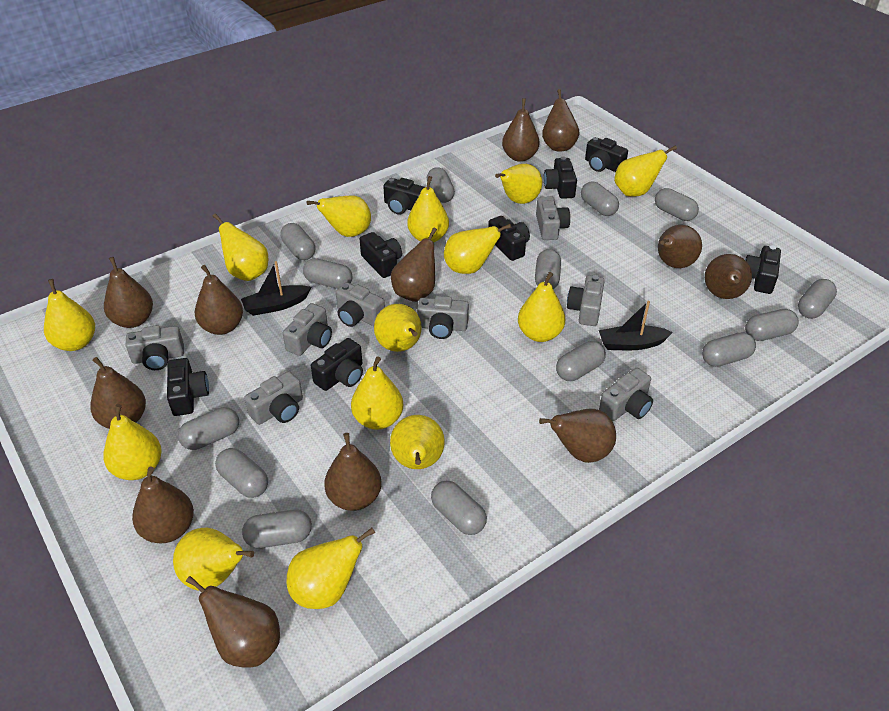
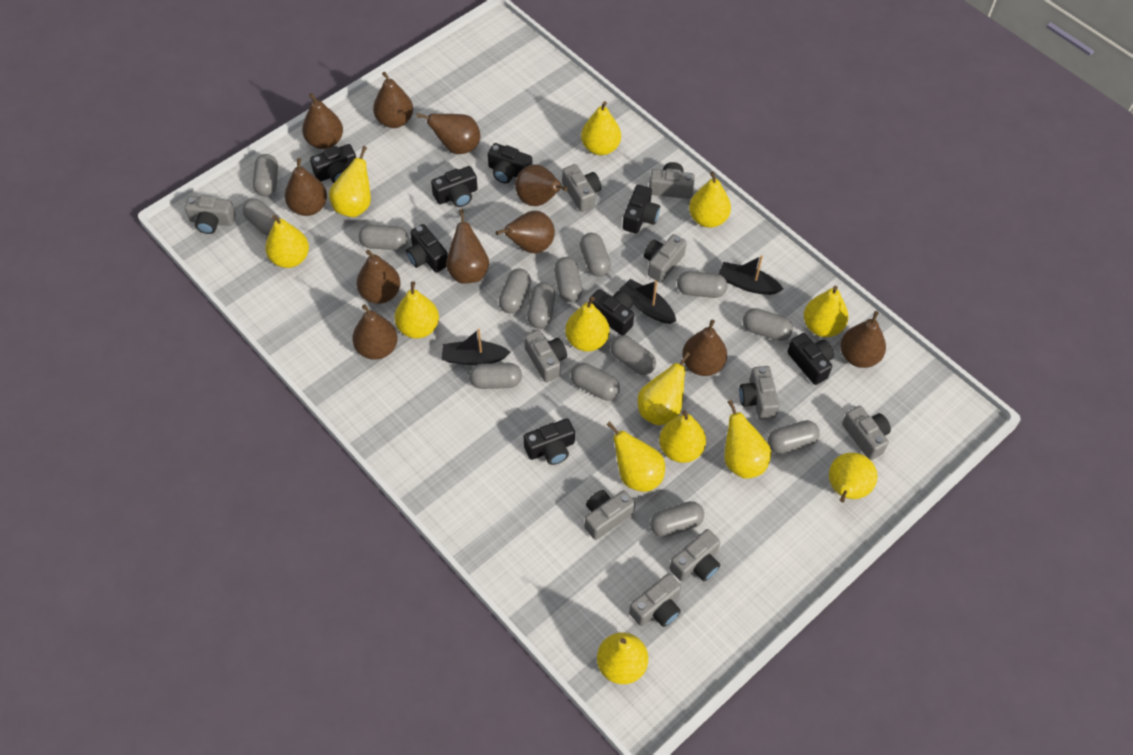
black boat: 2 -> 3
brown pear: 12 -> 11
grey camera: 8 -> 10
yellow pear: 14 -> 13

